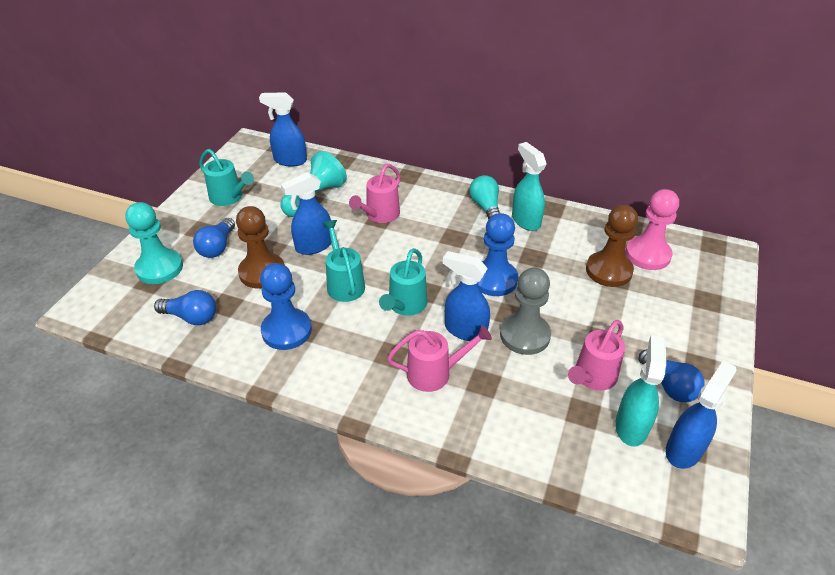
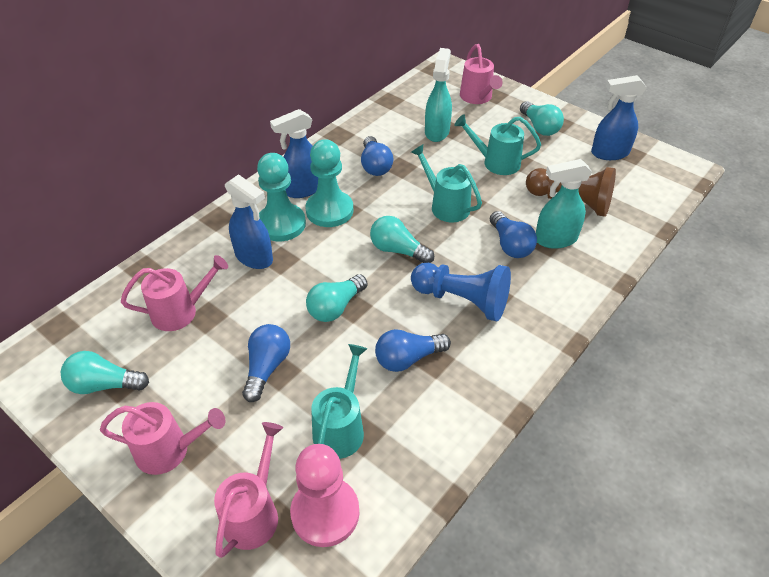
blue light bulb: 3 -> 4
blue pawn: 2 -> 1
blue spray bottle: 4 -> 3
brown pawn: 2 -> 1
grey pawn: 1 -> 0
pink watering can: 3 -> 4
turquoise light bulb: 1 -> 4

